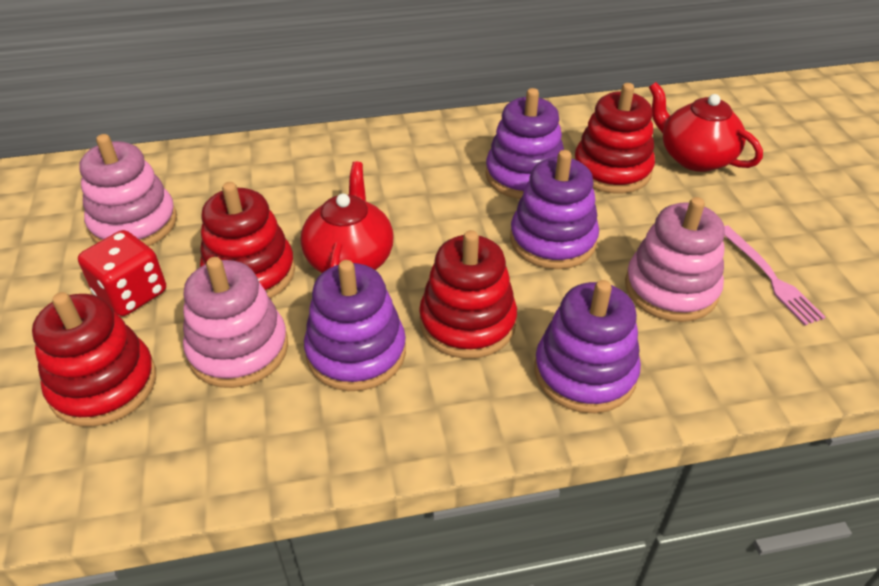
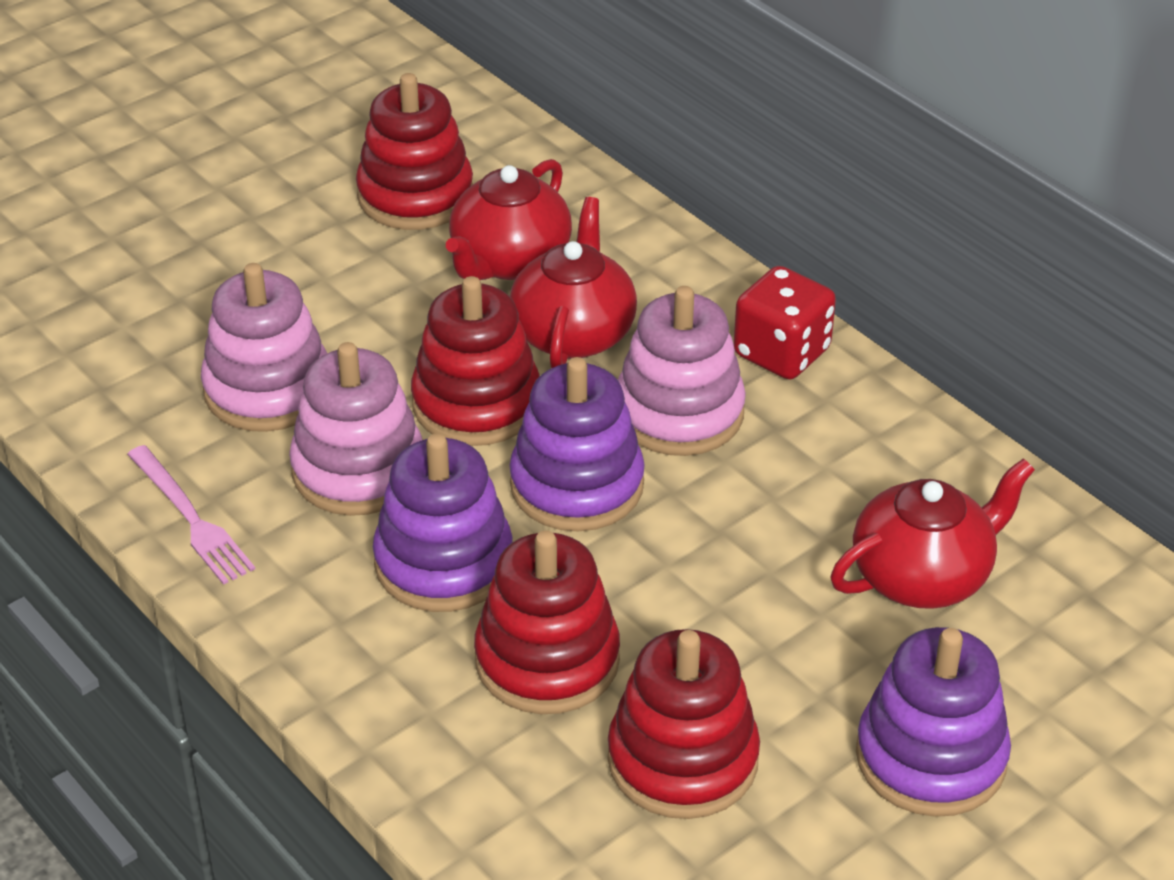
purple stacking toy: 4 -> 3
red teapot: 2 -> 3

